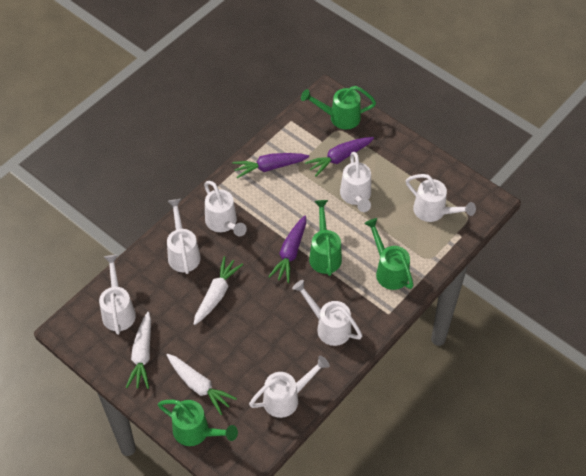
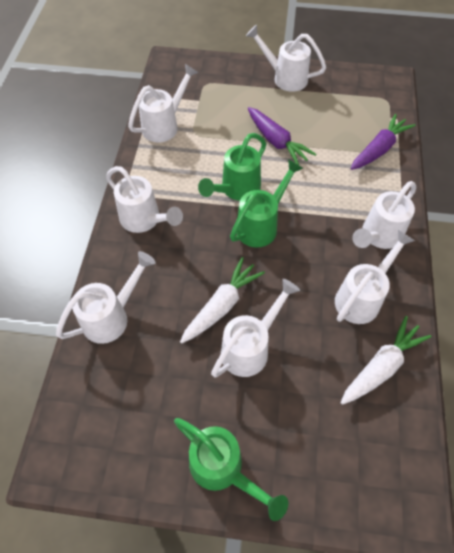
green watering can: 4 -> 3
purple carrot: 3 -> 2
white carrot: 3 -> 2

